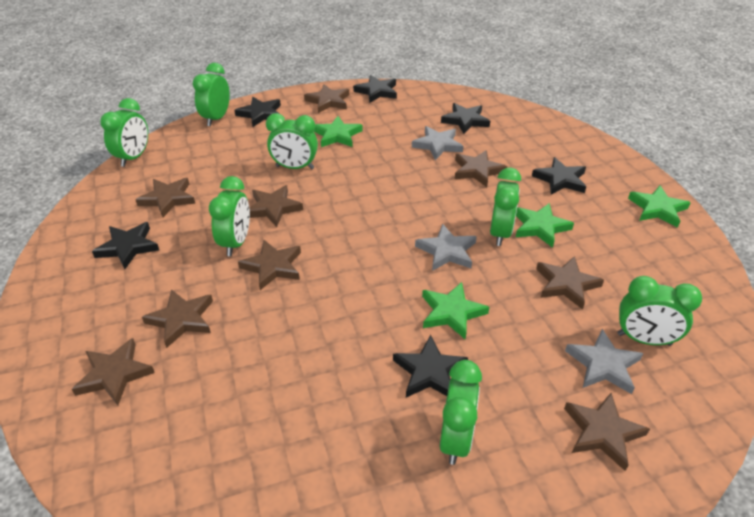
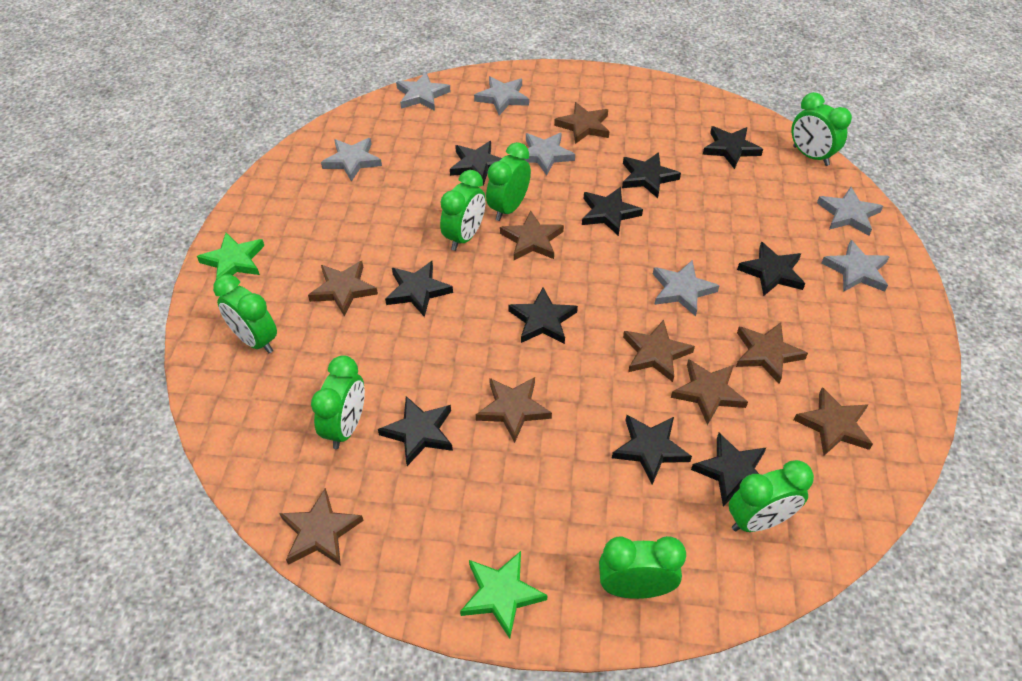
black star: 6 -> 10
green star: 4 -> 2
grey star: 3 -> 7

